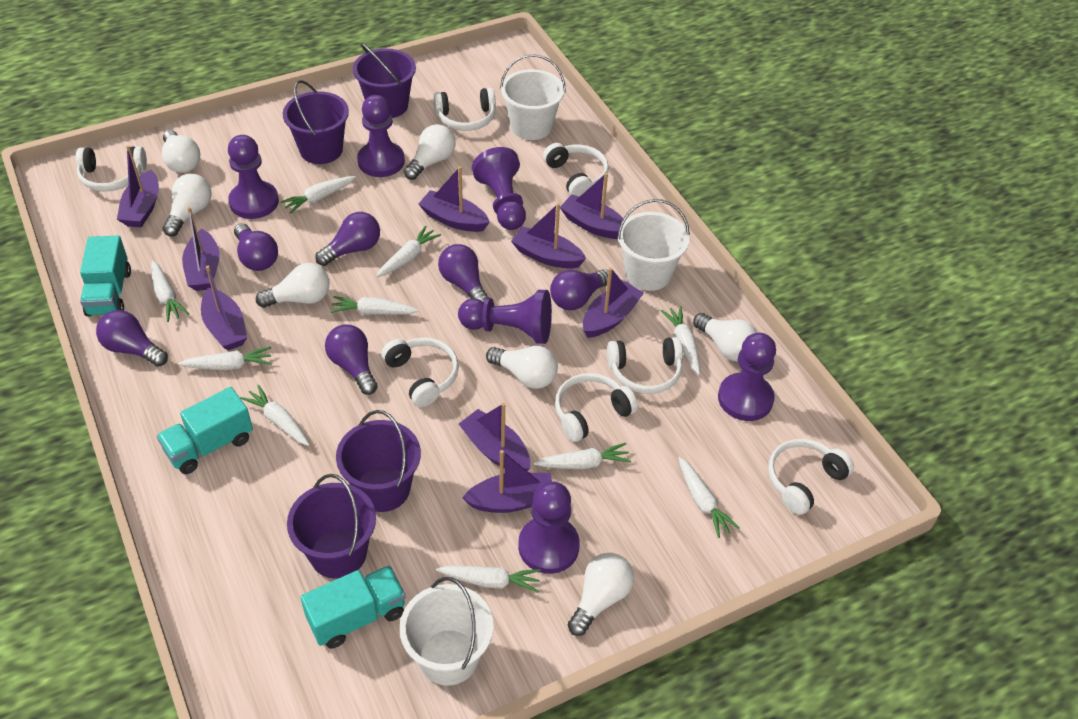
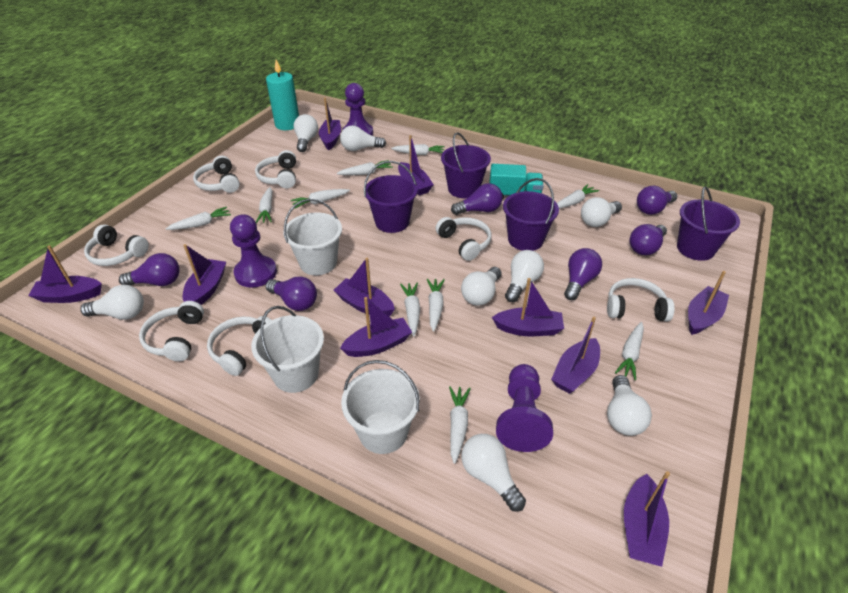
purple boat: 9 -> 10
purple pawn: 6 -> 3
turquoise candle: 0 -> 1
turquoise truck: 3 -> 1
white light bulb: 7 -> 8

